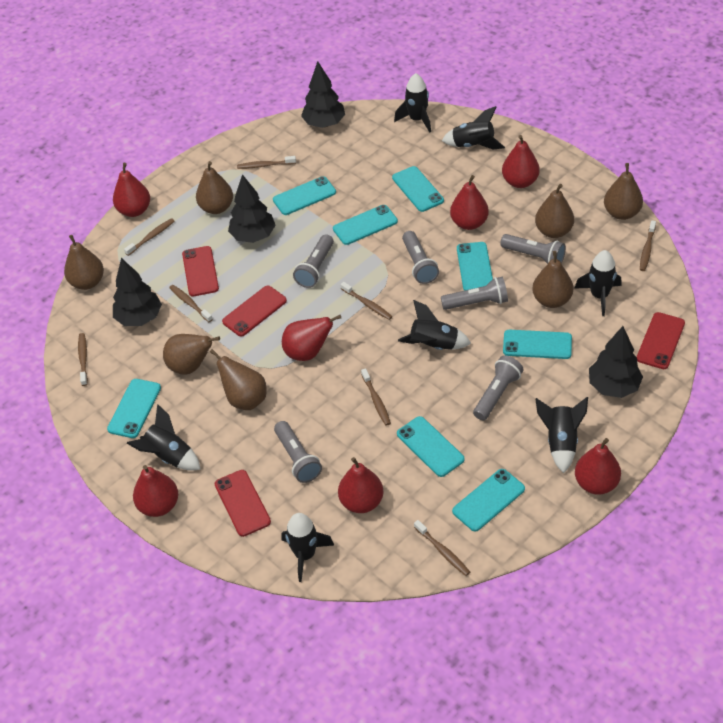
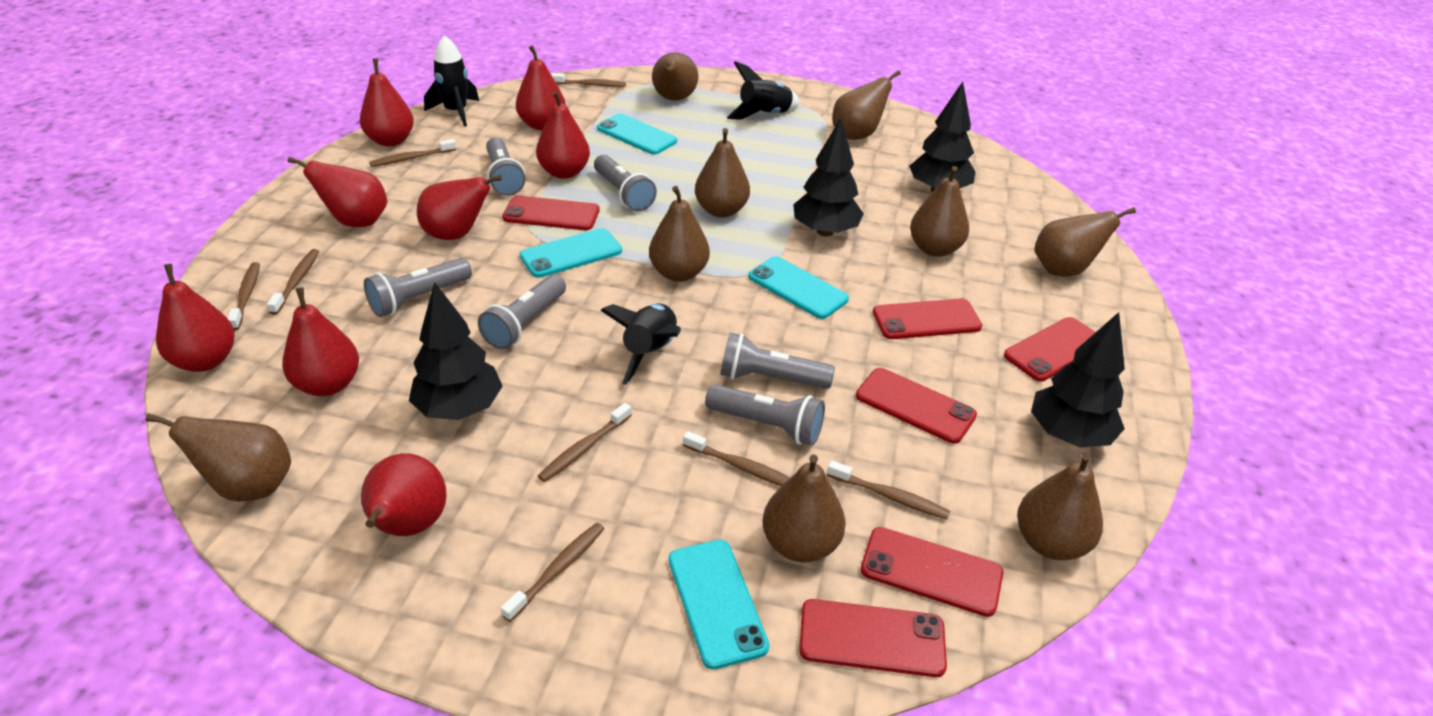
black rocket: 7 -> 3
brown pear: 7 -> 9
red pear: 7 -> 8
red phone: 4 -> 6
turquoise phone: 8 -> 4

